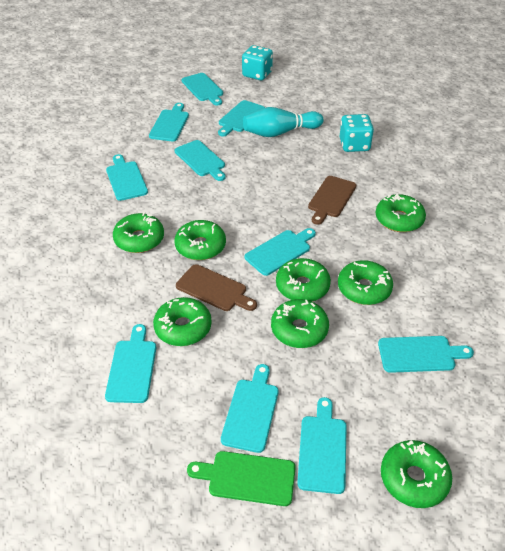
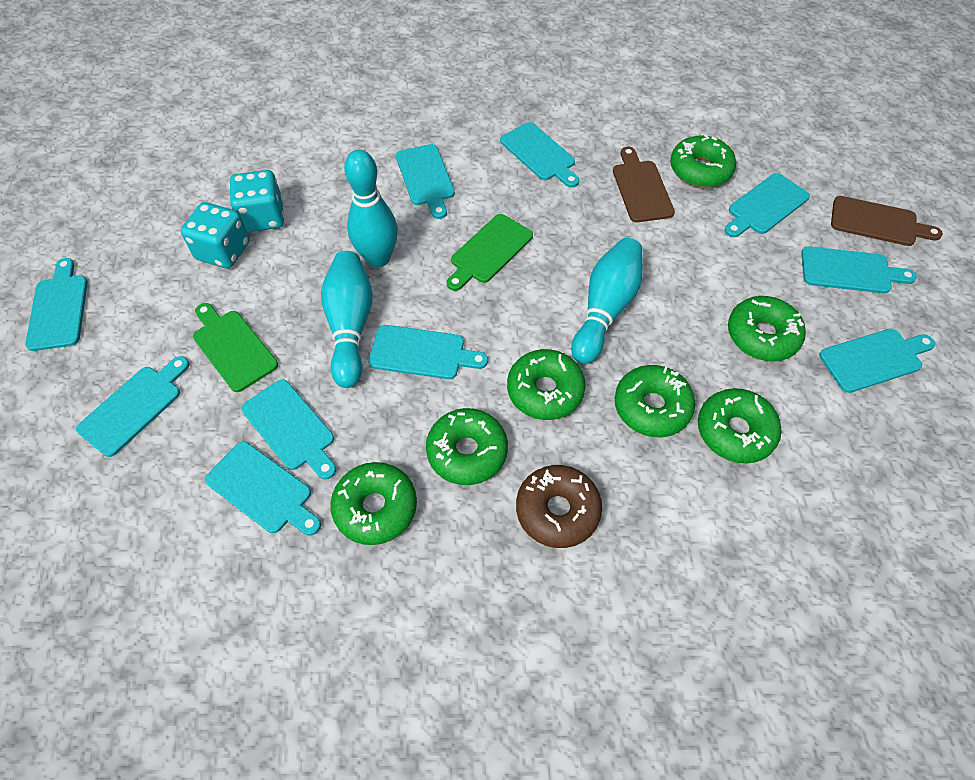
brown donut: 0 -> 1
green cutting board: 1 -> 2
green donut: 8 -> 7
turquoise bowling pin: 1 -> 3

